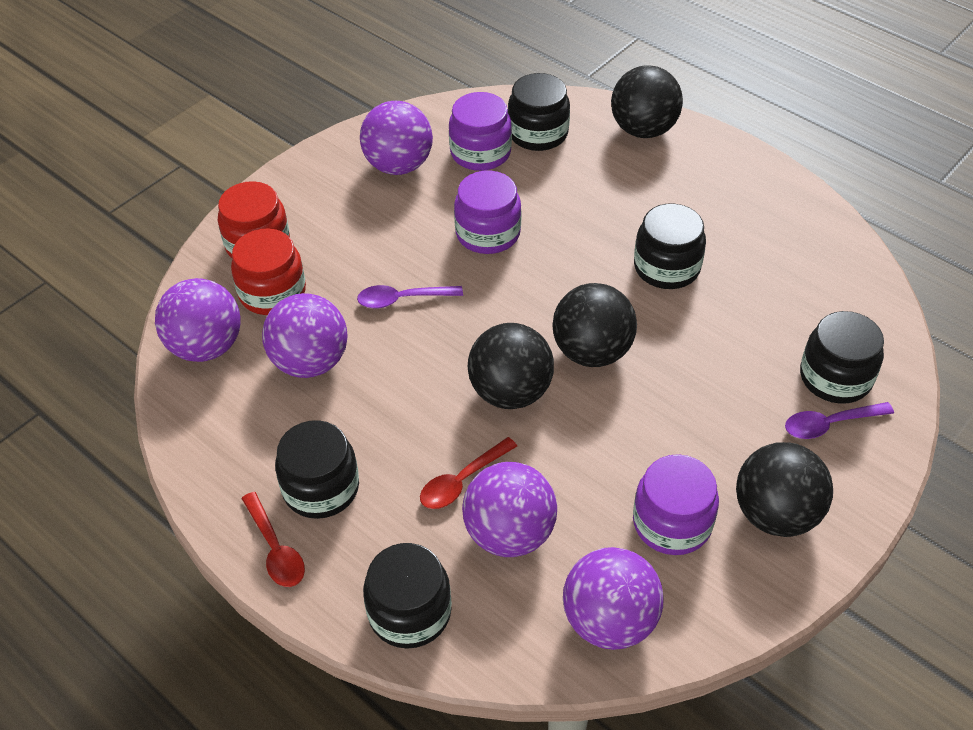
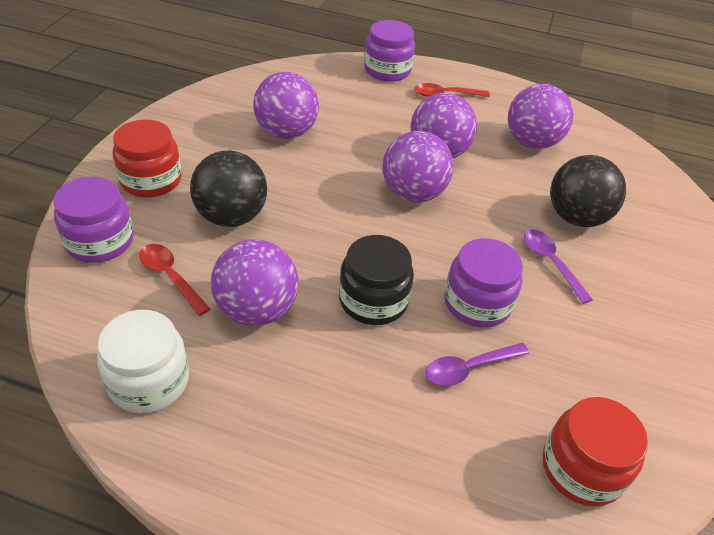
black ball: 4 -> 2
black jar: 5 -> 1
white jar: 0 -> 1

